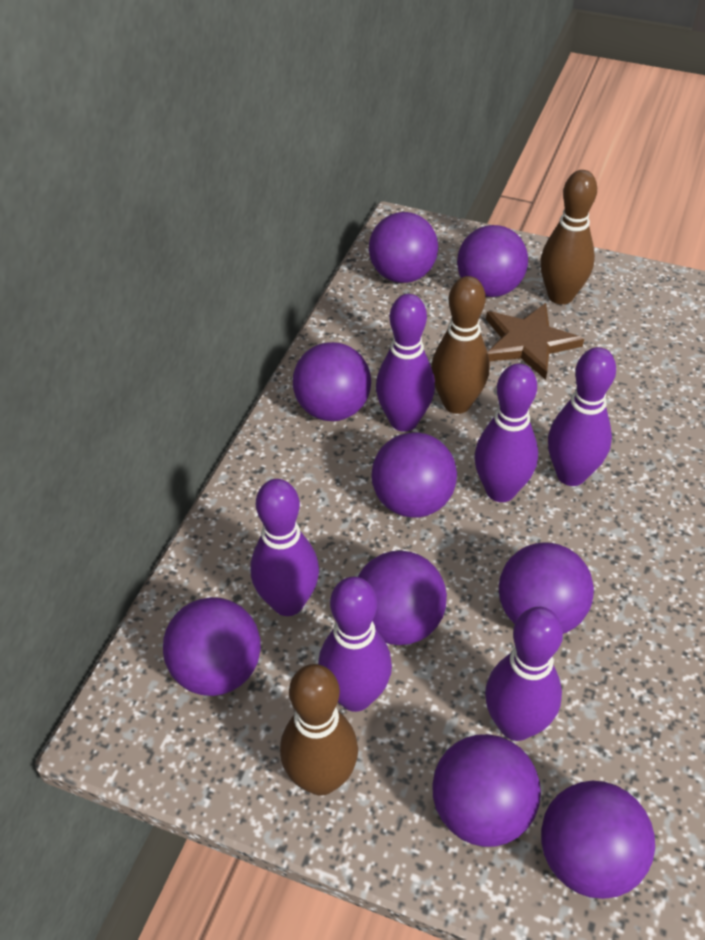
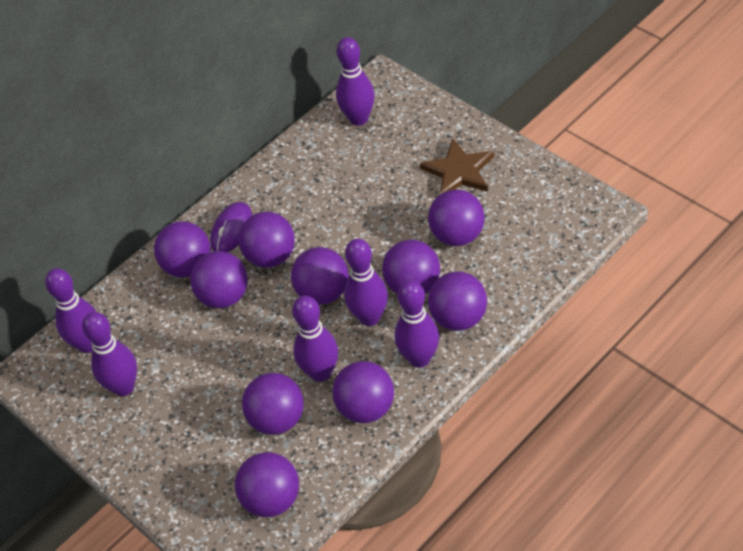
brown bowling pin: 3 -> 0
purple ball: 9 -> 10
purple mouse: 0 -> 1

